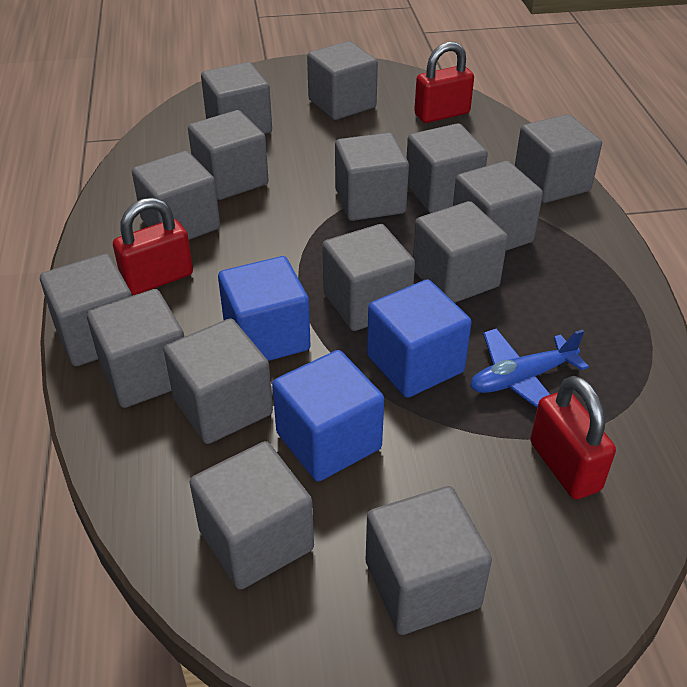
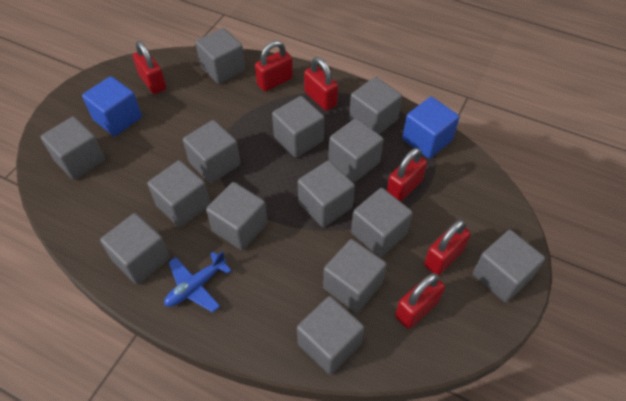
blue cube: 3 -> 2
grey cube: 15 -> 14
red padlock: 3 -> 6

